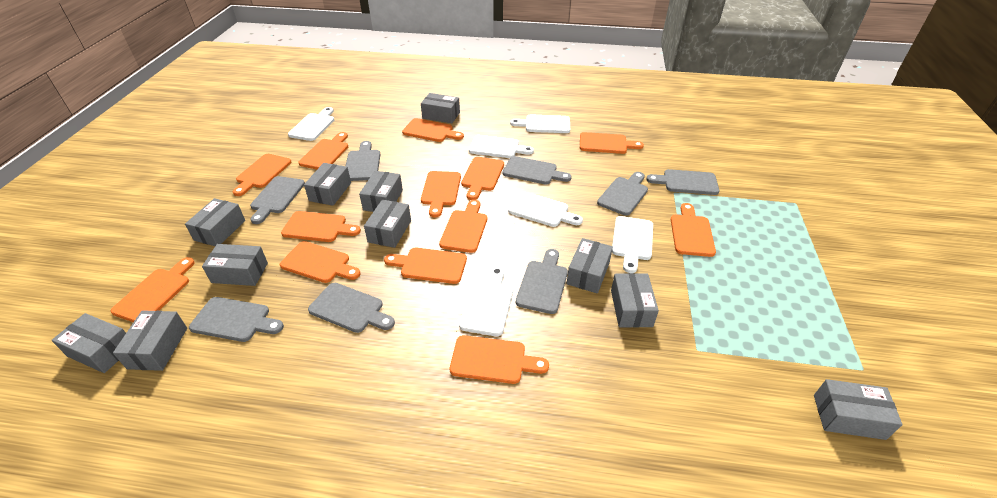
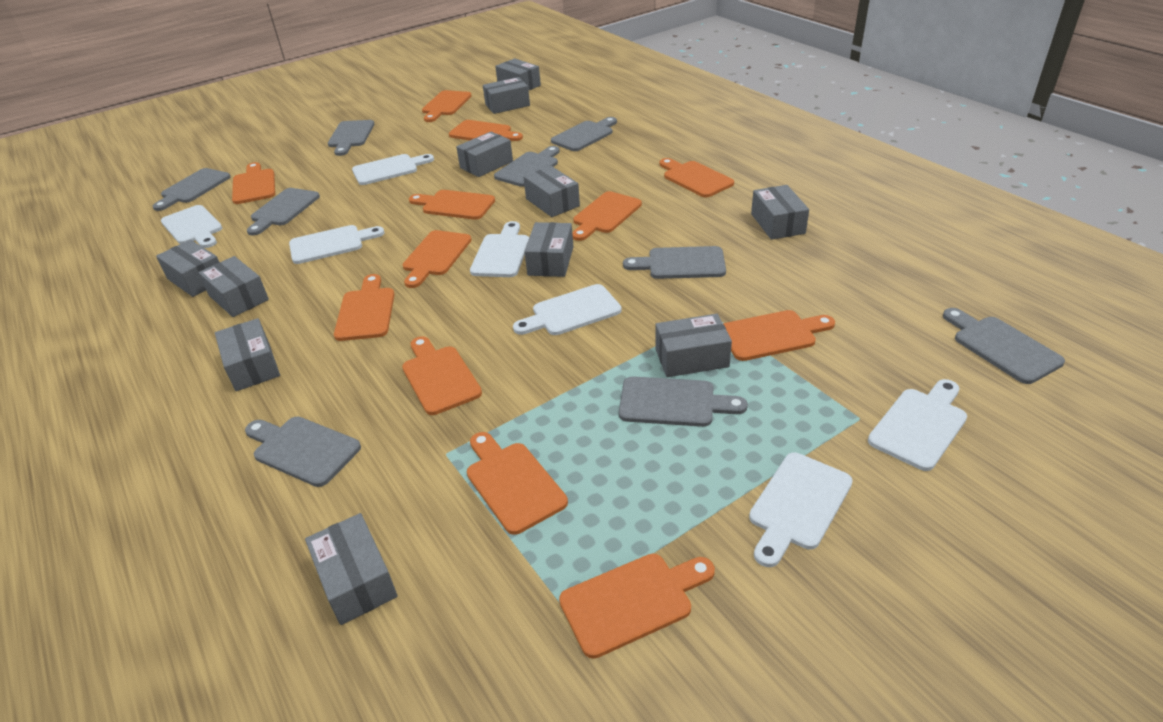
grey cutting board: 8 -> 9
orange cutting board: 13 -> 12
white cutting board: 6 -> 7

